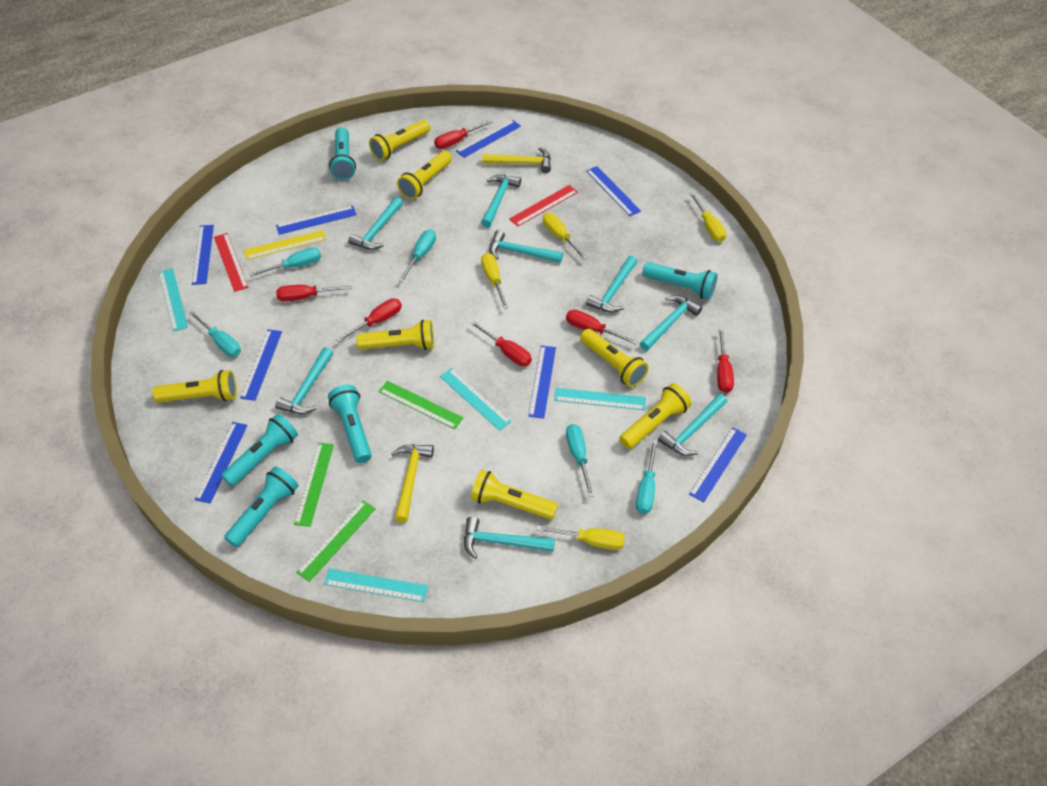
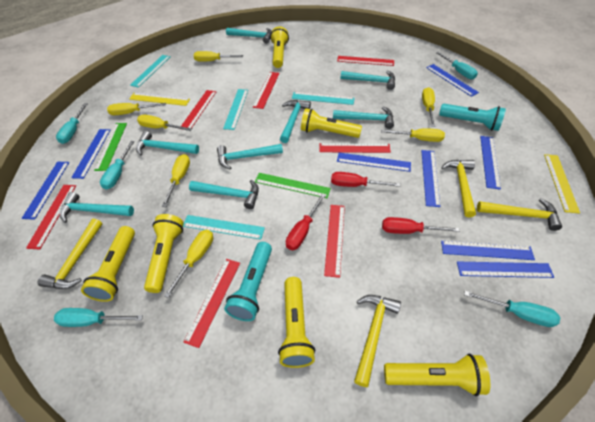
green ruler: 3 -> 2
red ruler: 2 -> 7
red screwdriver: 6 -> 3
turquoise flashlight: 5 -> 2
yellow flashlight: 7 -> 6
yellow hammer: 2 -> 4
yellow ruler: 1 -> 2
yellow screwdriver: 4 -> 7

